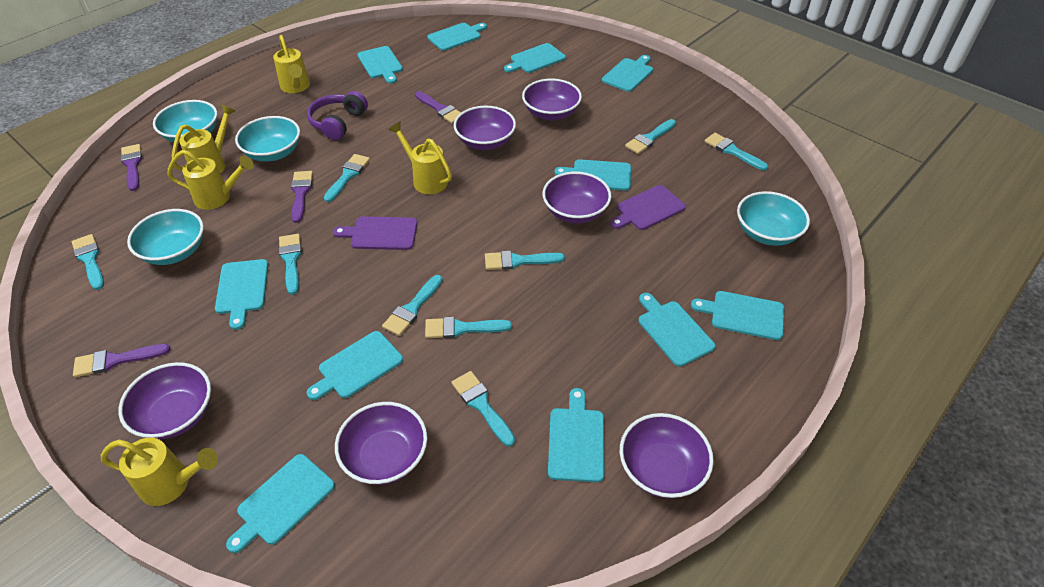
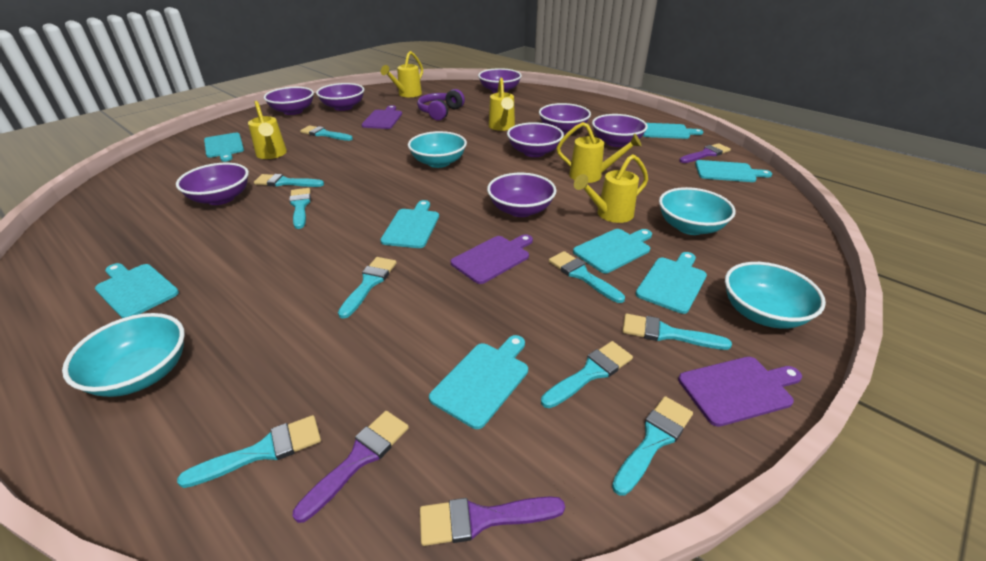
purple bowl: 6 -> 8
purple brush: 4 -> 3
purple cutting board: 2 -> 3
turquoise cutting board: 11 -> 8

